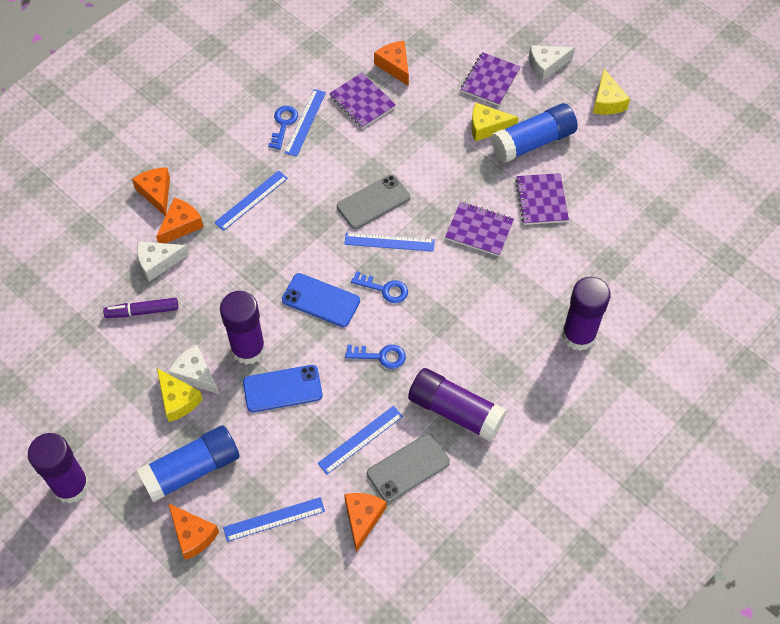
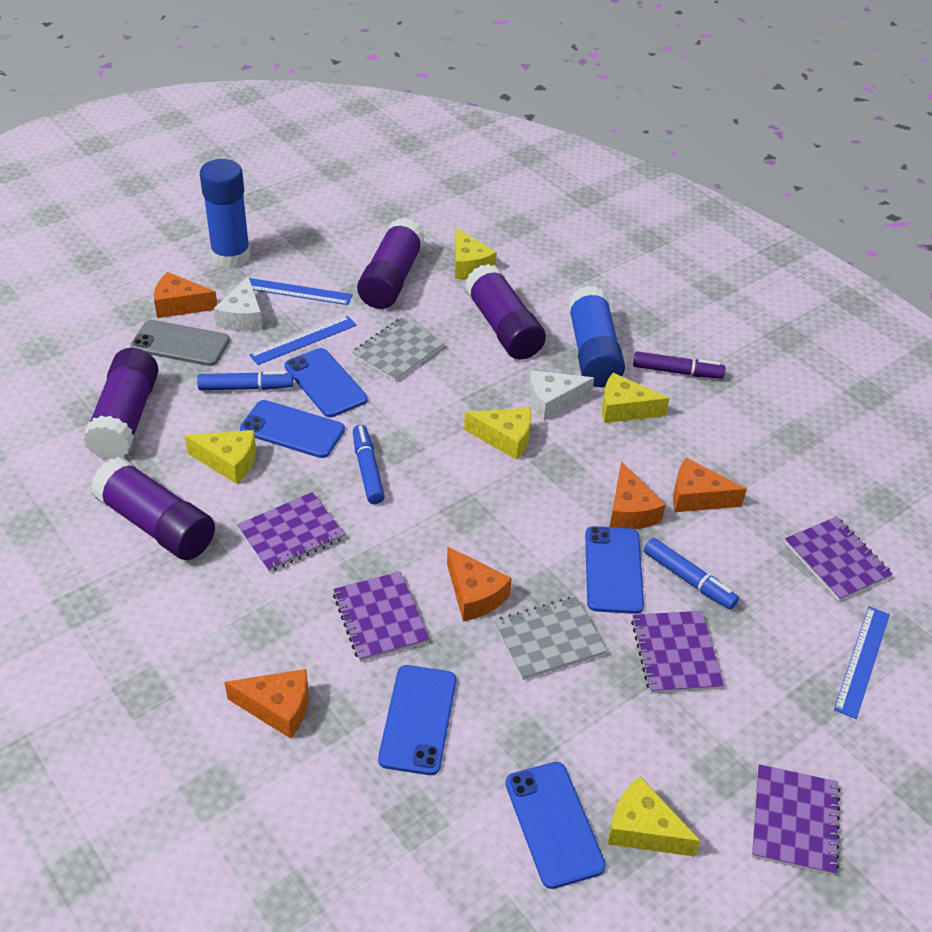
blue key: 3 -> 0
blue marker: 0 -> 3
blue phone: 2 -> 5
blue ruler: 5 -> 3
grey notebook: 0 -> 2
grey phone: 2 -> 1
purple notebook: 4 -> 5
white cheese: 3 -> 2
yellow cheese: 3 -> 5

